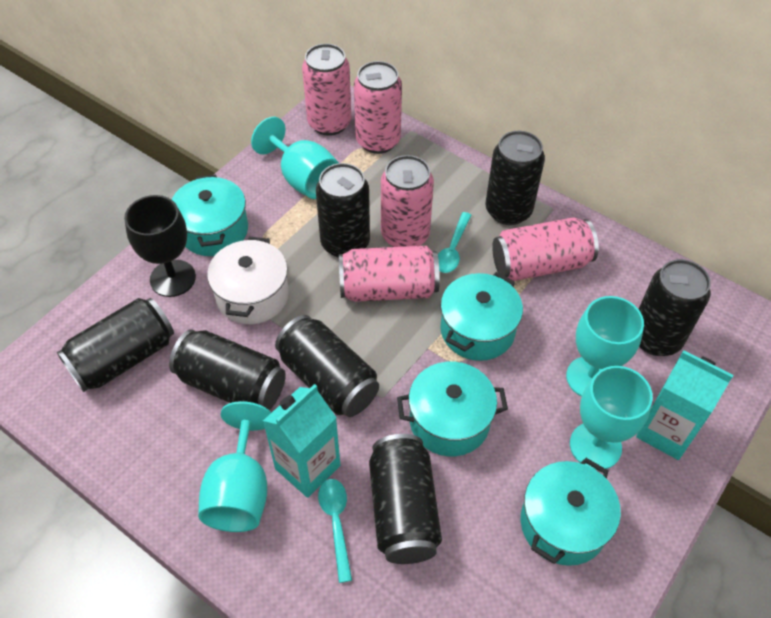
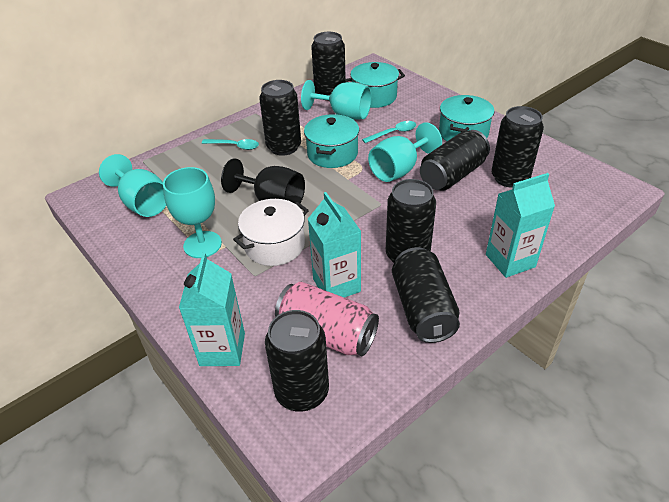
pink can: 5 -> 1
turquoise carton: 2 -> 3
turquoise pot: 4 -> 3

